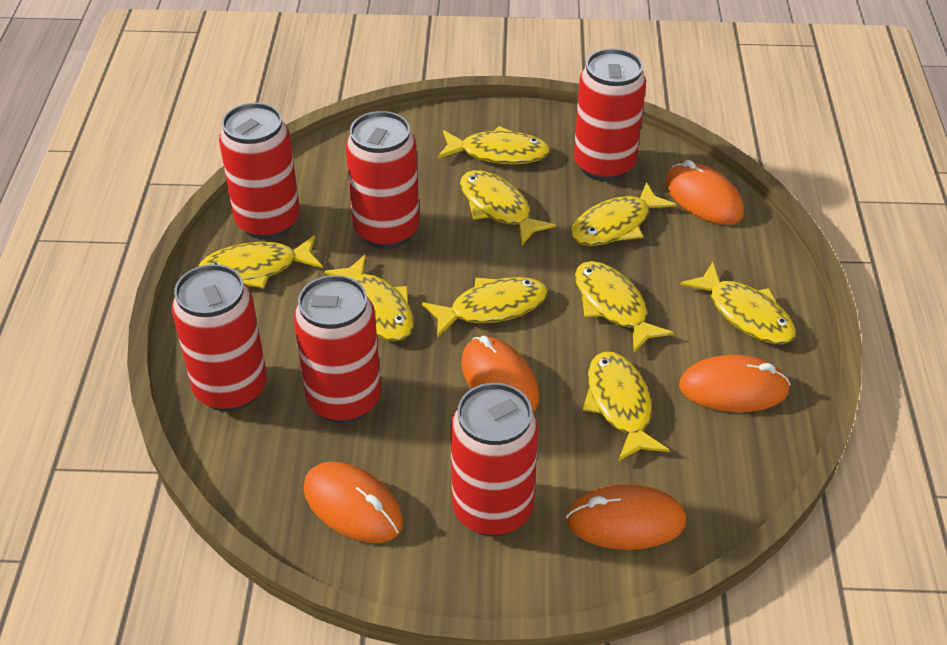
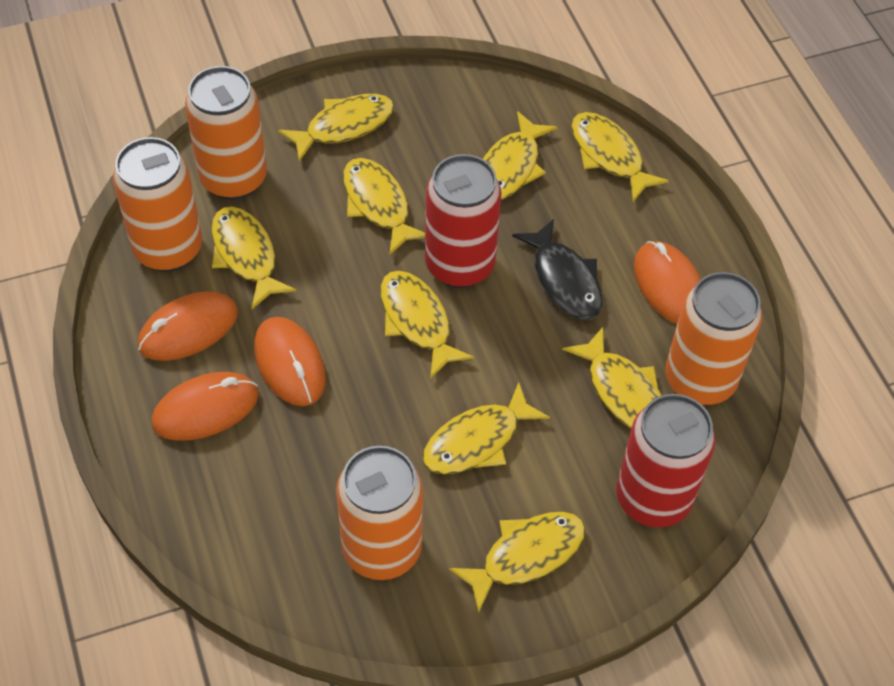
black fish: 0 -> 1
orange can: 0 -> 4
orange mouse: 5 -> 4
red can: 6 -> 2

